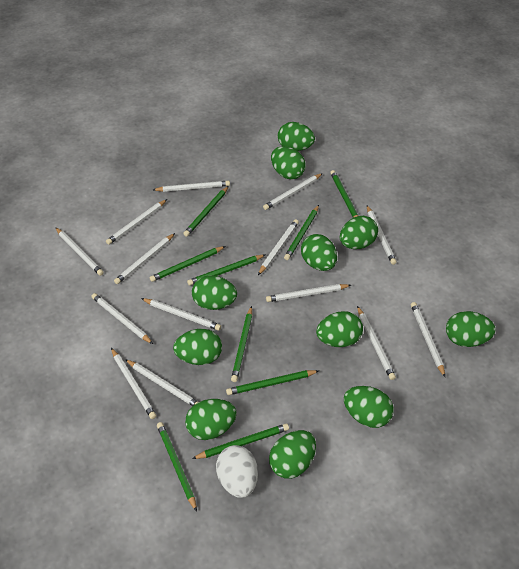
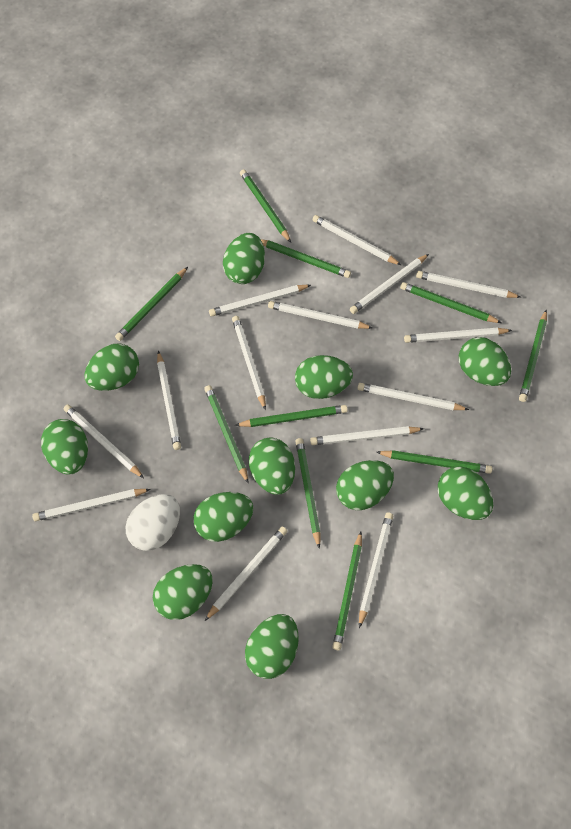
green pencil: 9 -> 10

